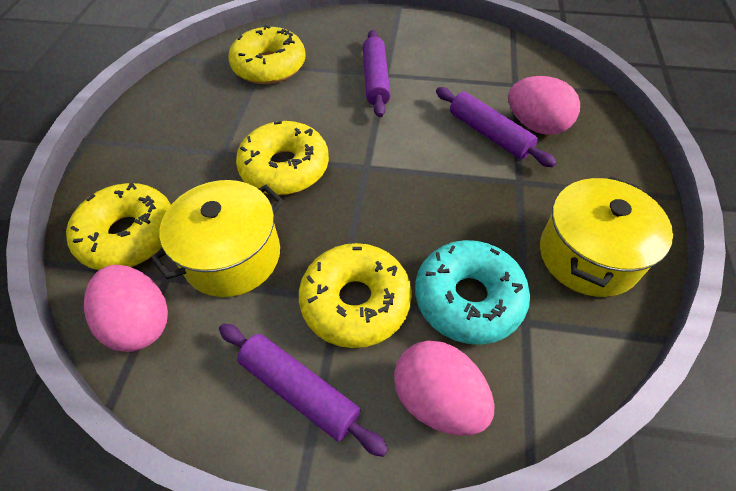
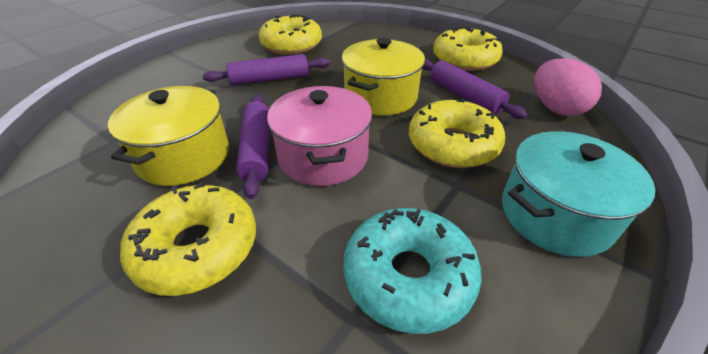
pink egg: 3 -> 1
pink pot: 0 -> 1
turquoise pot: 0 -> 1

